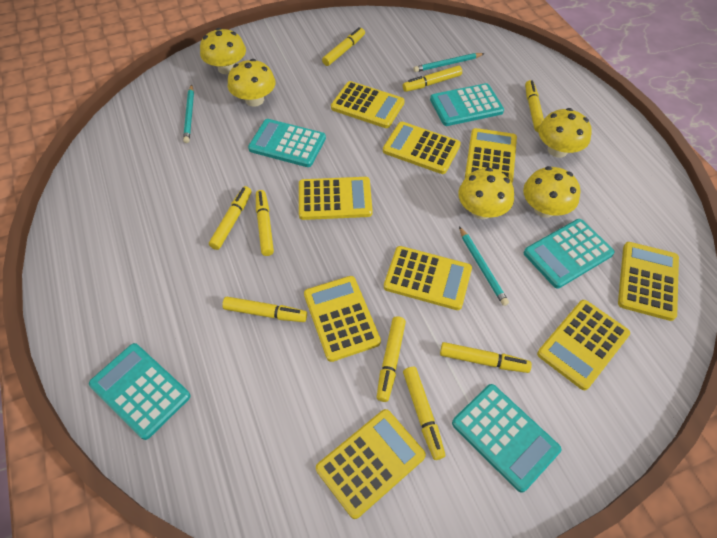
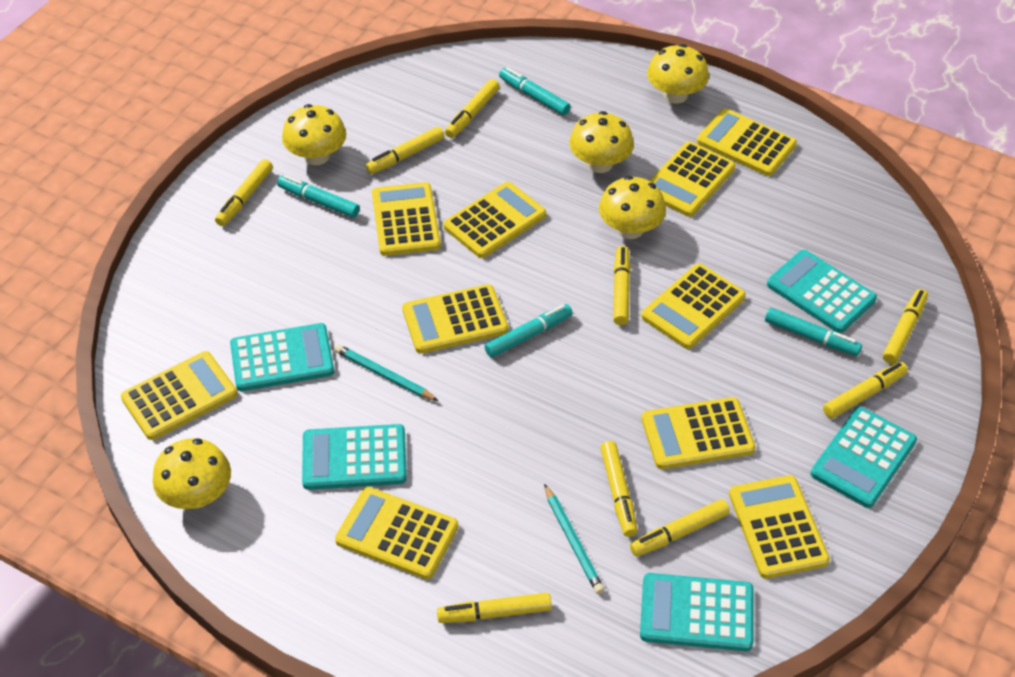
turquoise marker: 0 -> 4
turquoise pencil: 3 -> 2
yellow calculator: 9 -> 10

